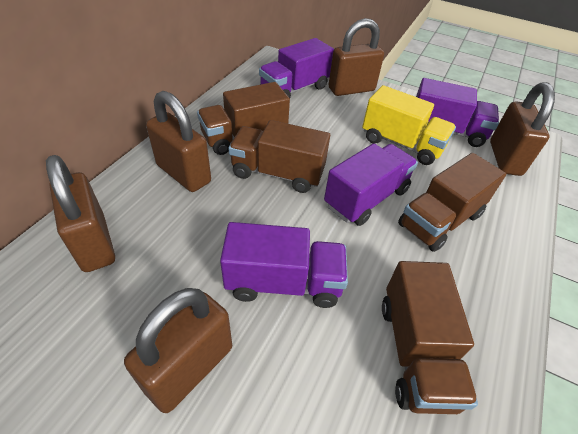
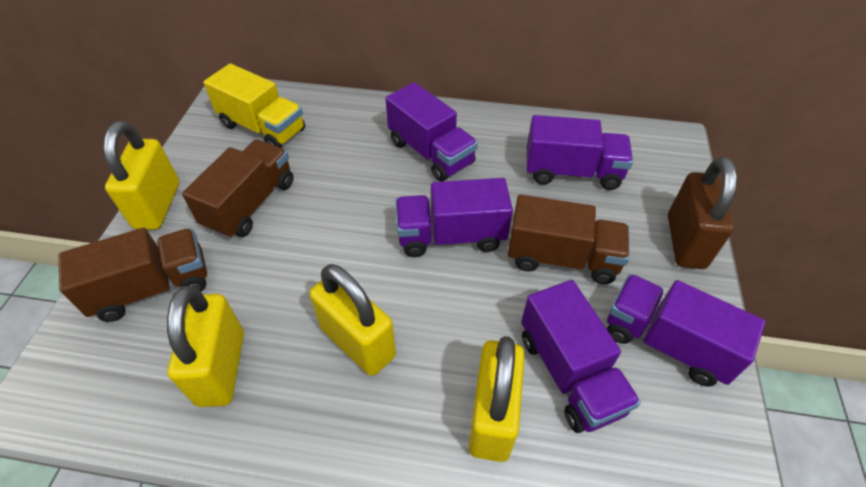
brown padlock: 5 -> 1
brown truck: 4 -> 3
purple truck: 4 -> 5
yellow padlock: 0 -> 4

